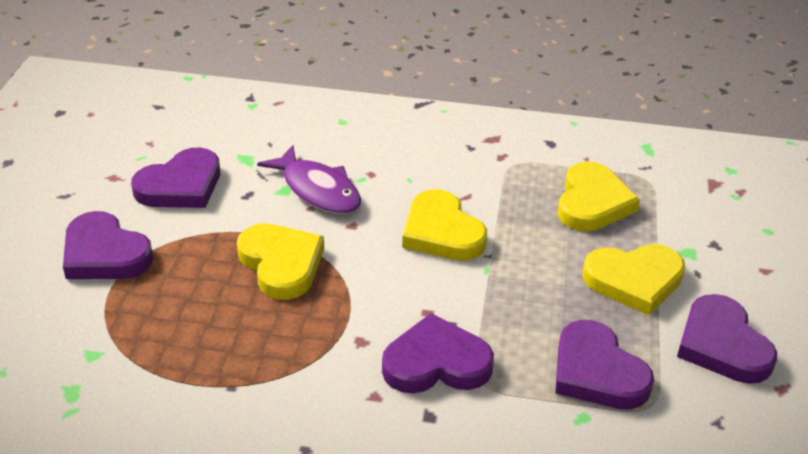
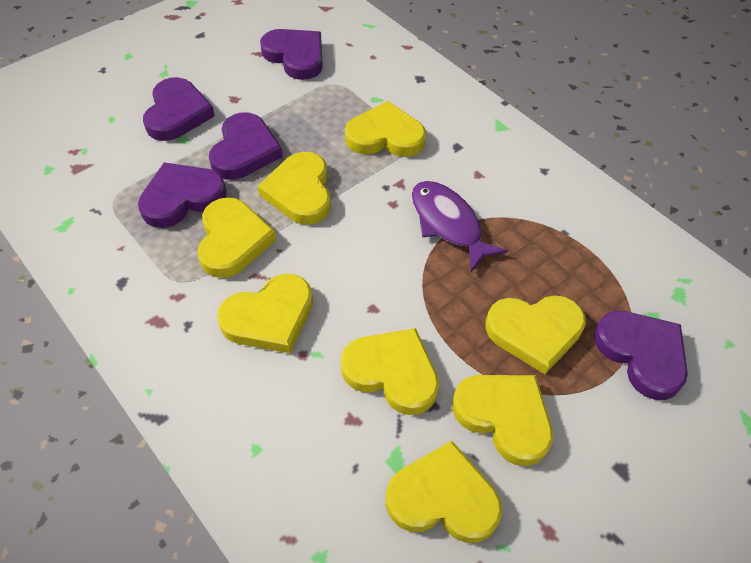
yellow heart: 4 -> 8

